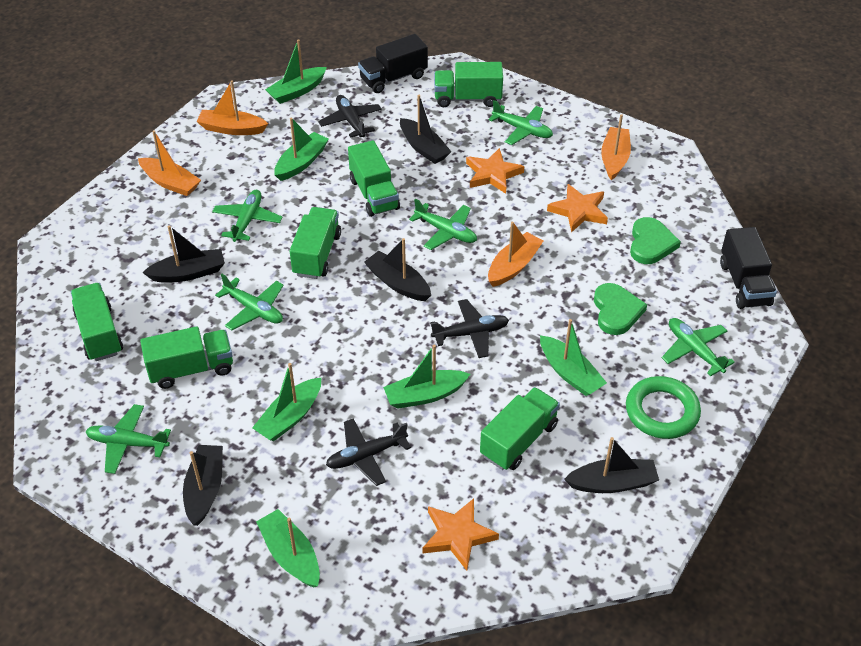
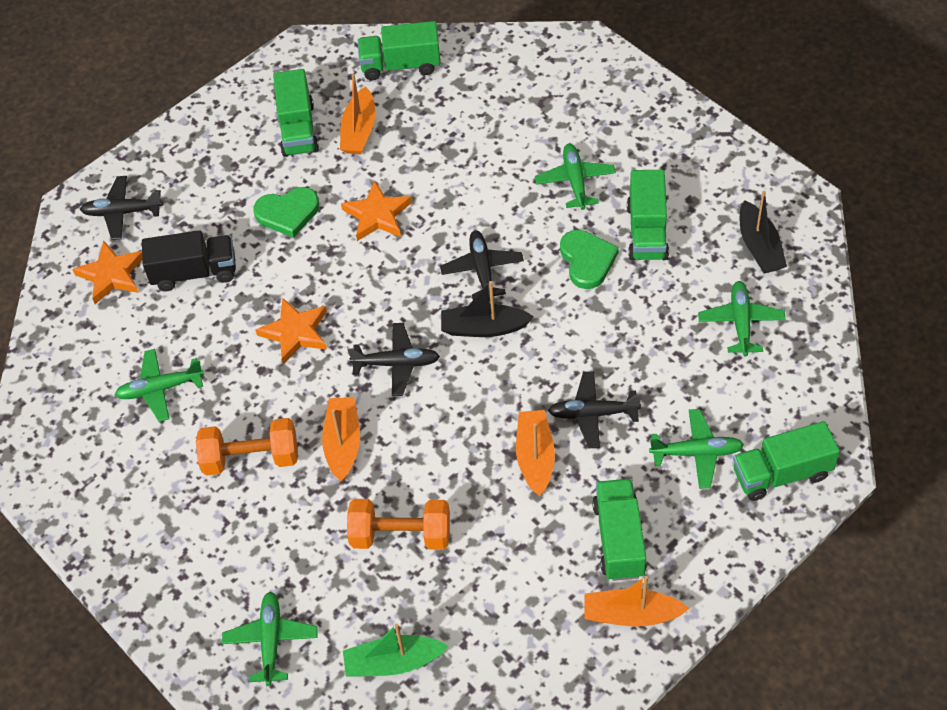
black boat: 5 -> 2
black plane: 3 -> 4
black truck: 2 -> 1
green boat: 6 -> 1
green plane: 6 -> 5
green ring: 1 -> 0
green truck: 6 -> 5
orange dumbbell: 0 -> 2

